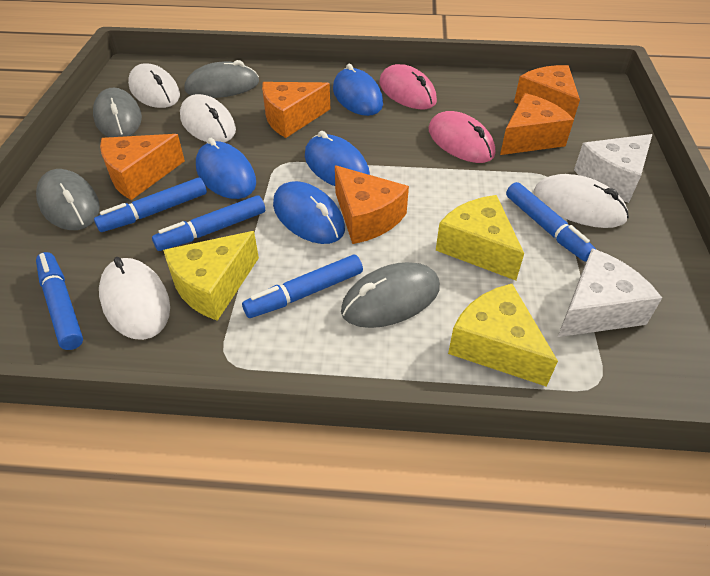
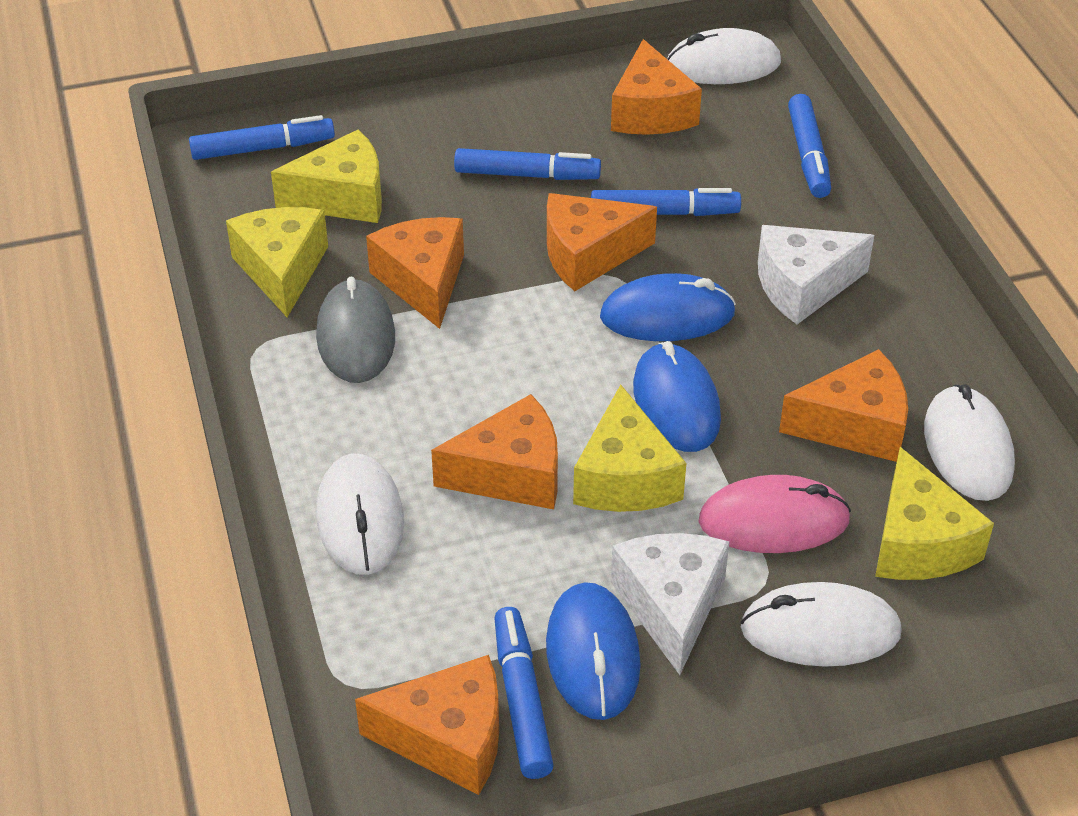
blue mouse: 4 -> 3
grey mouse: 4 -> 1
orange cheese: 5 -> 6
pink mouse: 2 -> 1
yellow cheese: 3 -> 4

